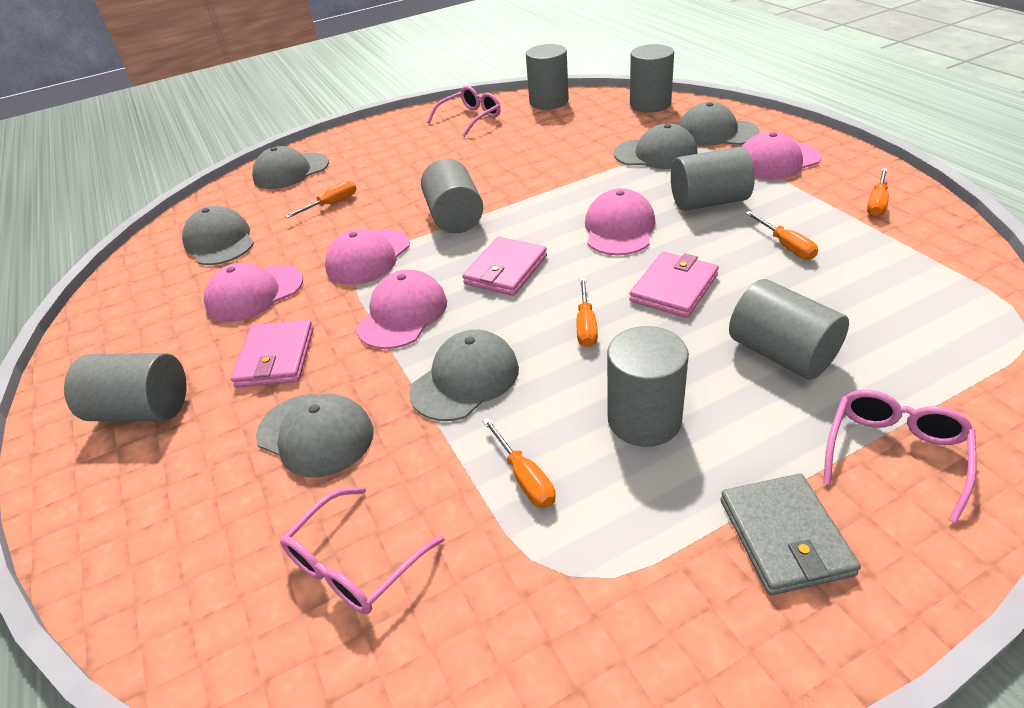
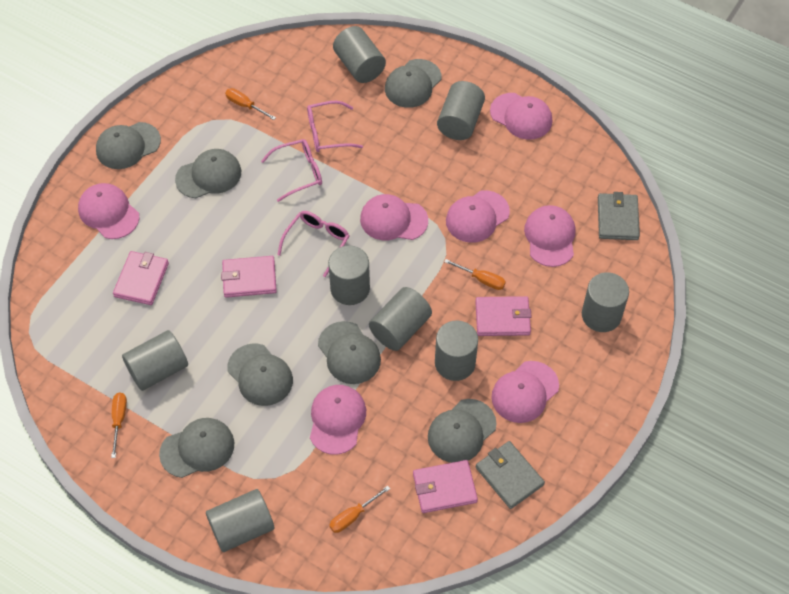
grey cap: 6 -> 7
grey cylinder: 7 -> 8
grey wallet: 1 -> 2
orange screwdriver: 5 -> 4
pink cap: 5 -> 7
pink wallet: 3 -> 4

